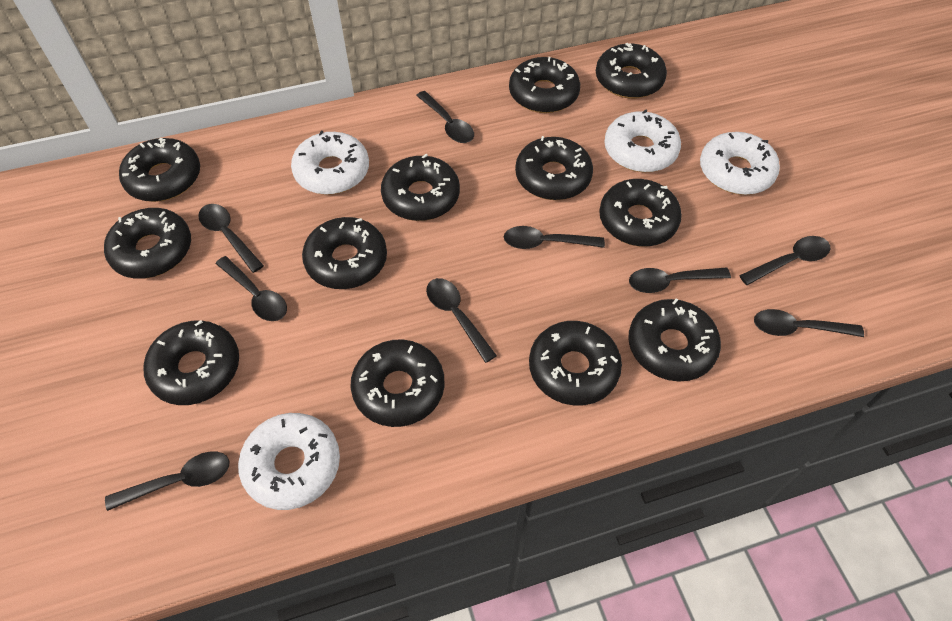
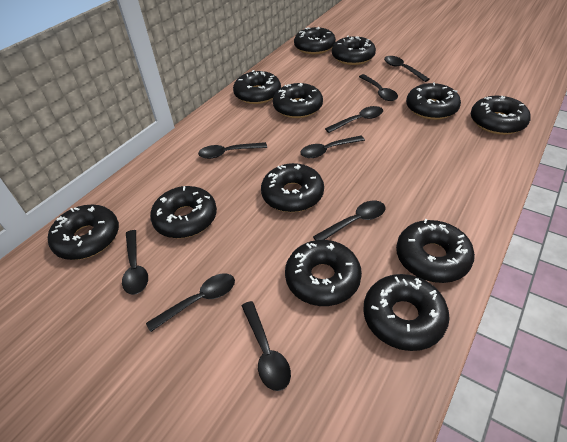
white donut: 4 -> 0

